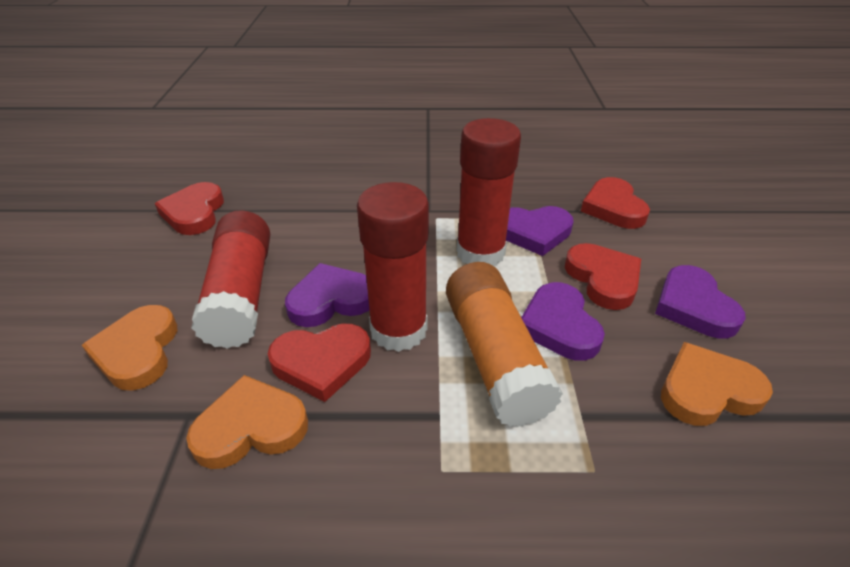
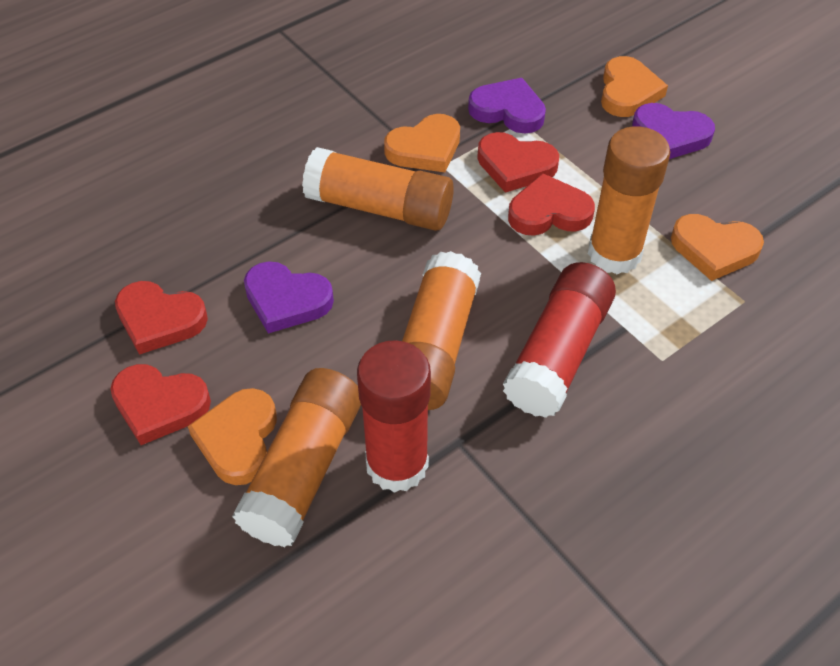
orange glue stick: 1 -> 4
orange heart: 3 -> 4
purple heart: 4 -> 3
red glue stick: 3 -> 2

